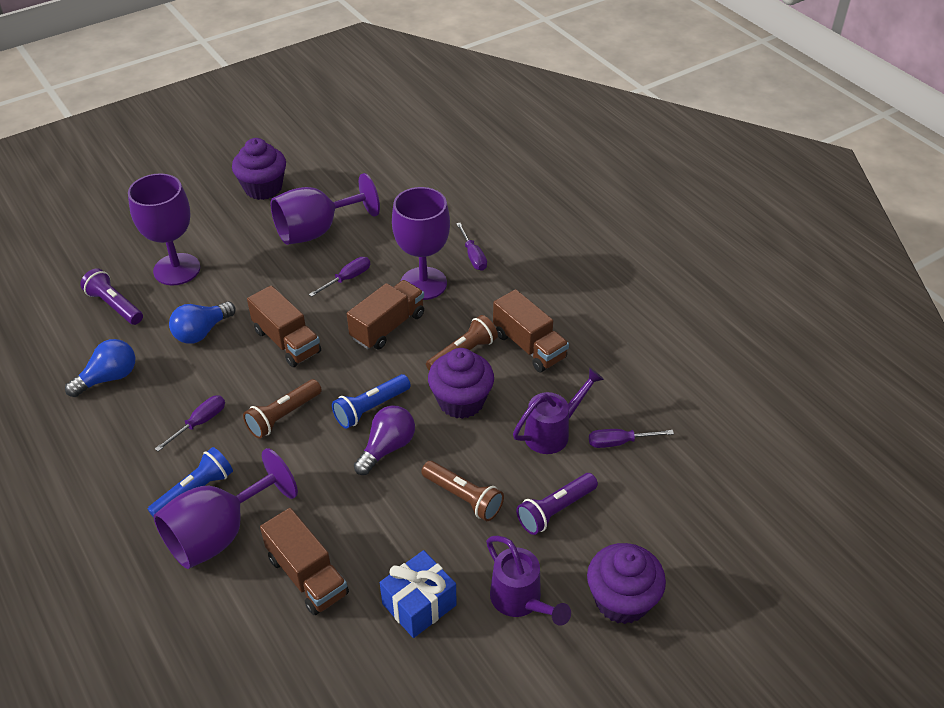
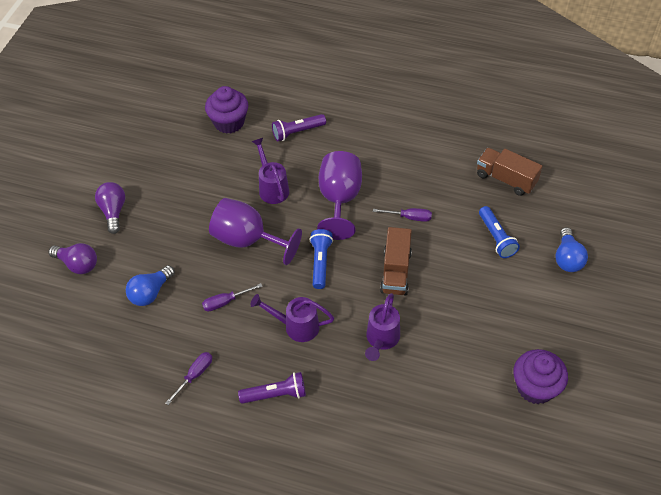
blue gift: 1 -> 0
brown flashlight: 3 -> 0
brown truck: 4 -> 2
purple cupcake: 3 -> 2
purple goblet: 4 -> 2
purple light bulb: 1 -> 2
purple screwdriver: 4 -> 3
purple watering can: 2 -> 3

